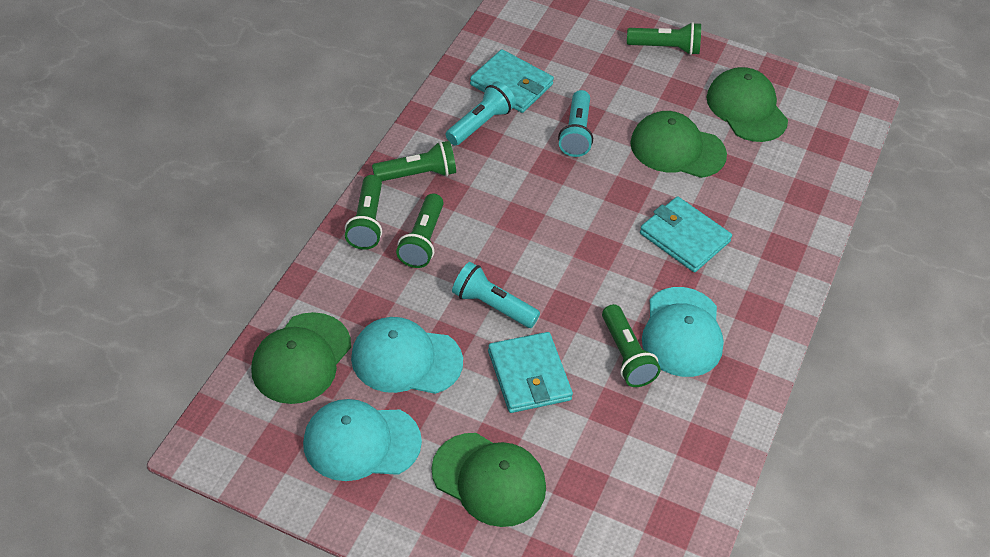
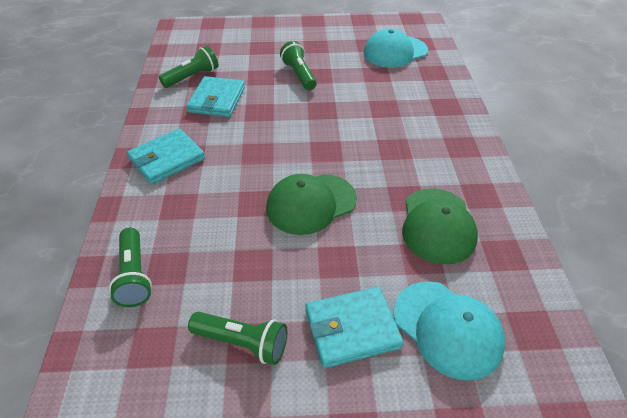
green cap: 4 -> 2
green flashlight: 5 -> 4
turquoise cap: 3 -> 2
turquoise flashlight: 3 -> 0

